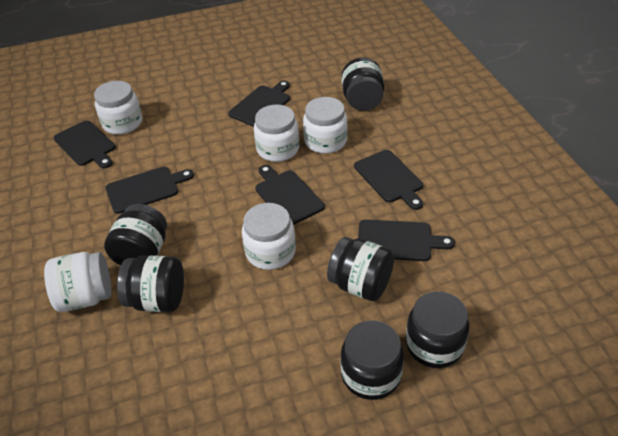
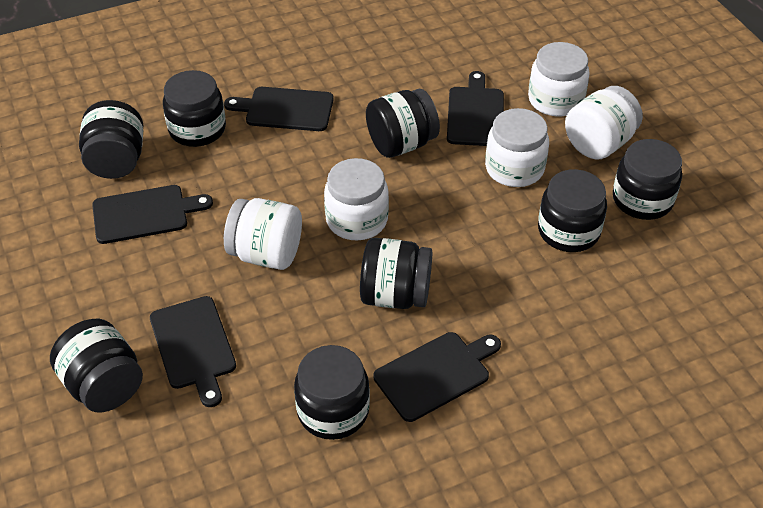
black cutting board: 6 -> 5
black jar: 6 -> 8

